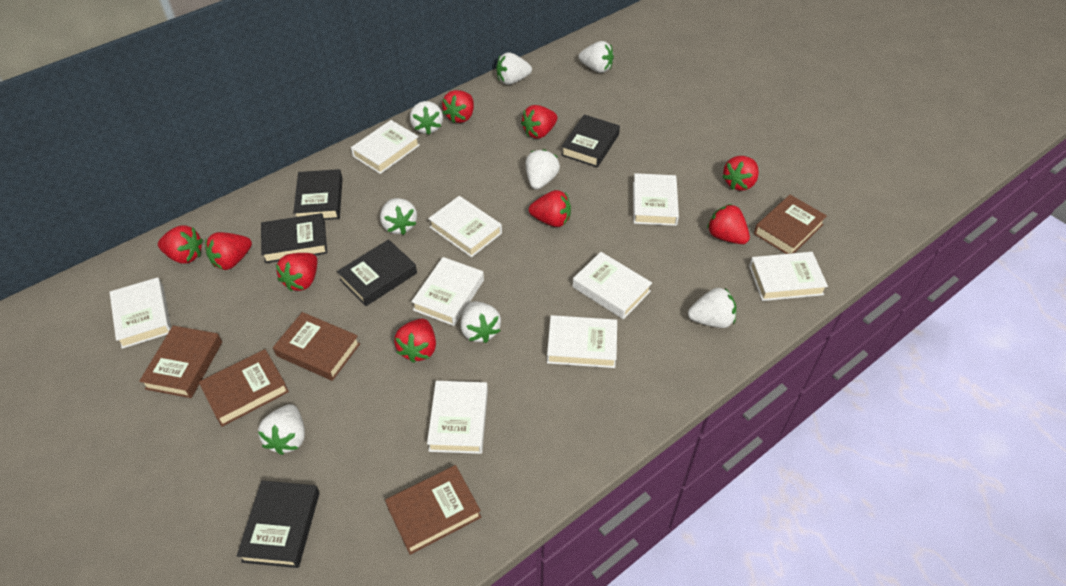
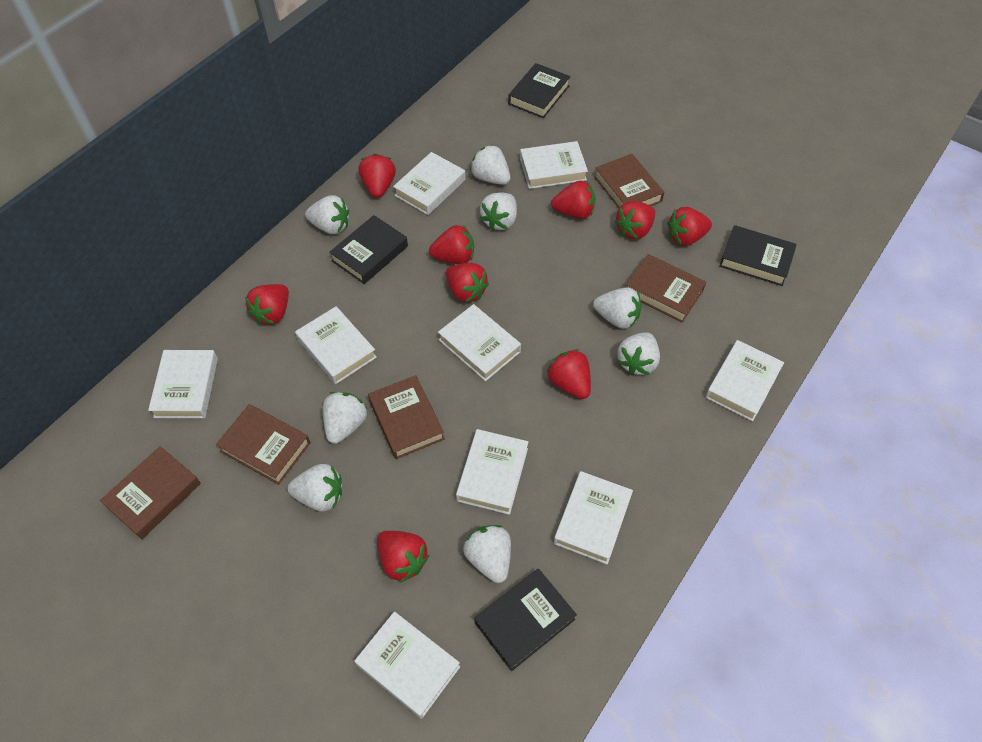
black book: 5 -> 4

